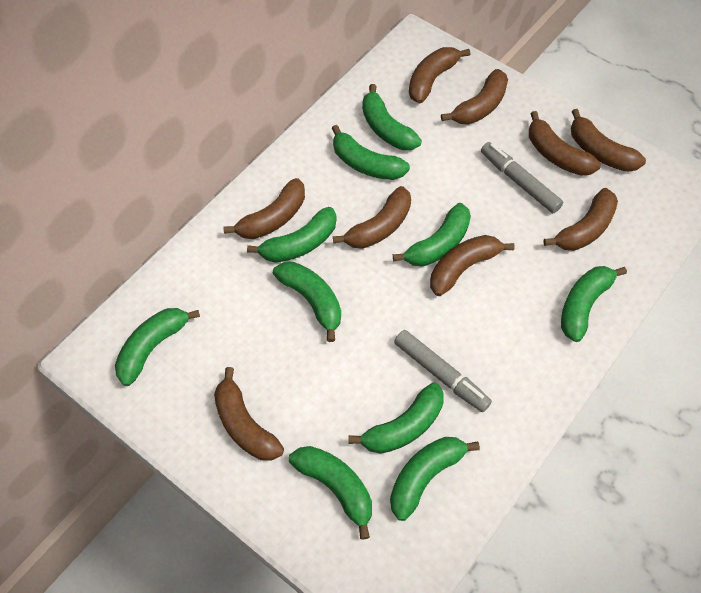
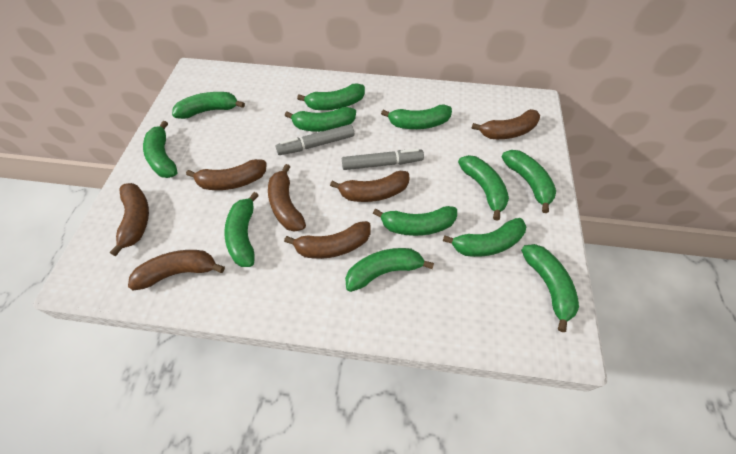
brown banana: 9 -> 7
green banana: 10 -> 12

